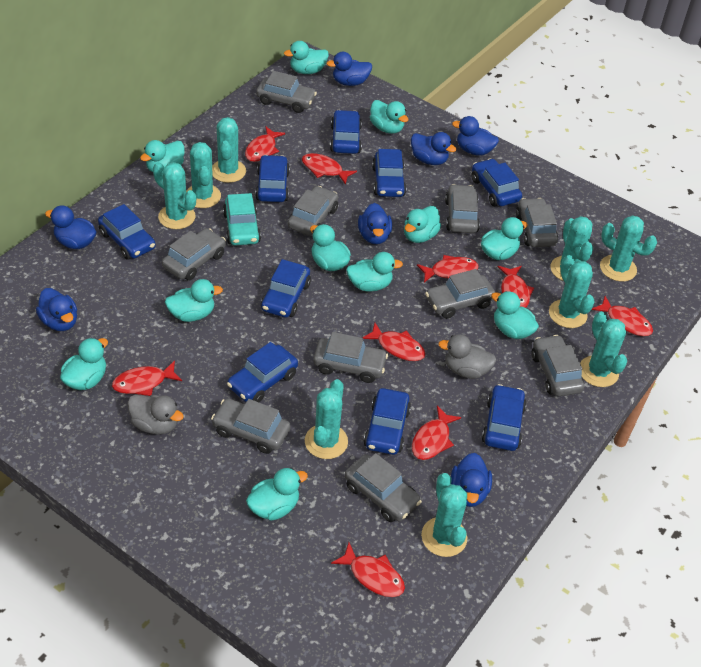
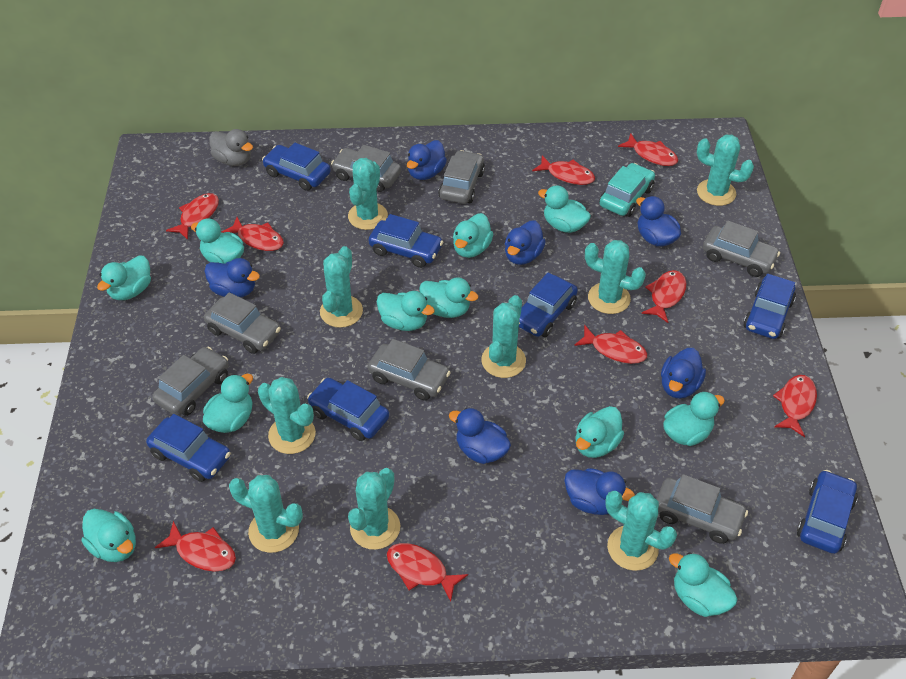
blue car: 9 -> 7
grey car: 10 -> 7
grey duck: 2 -> 1

